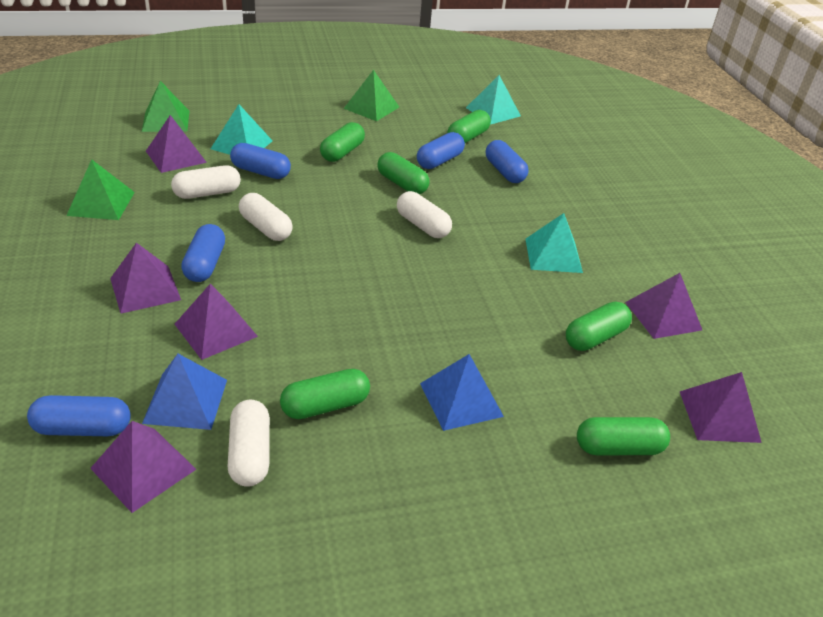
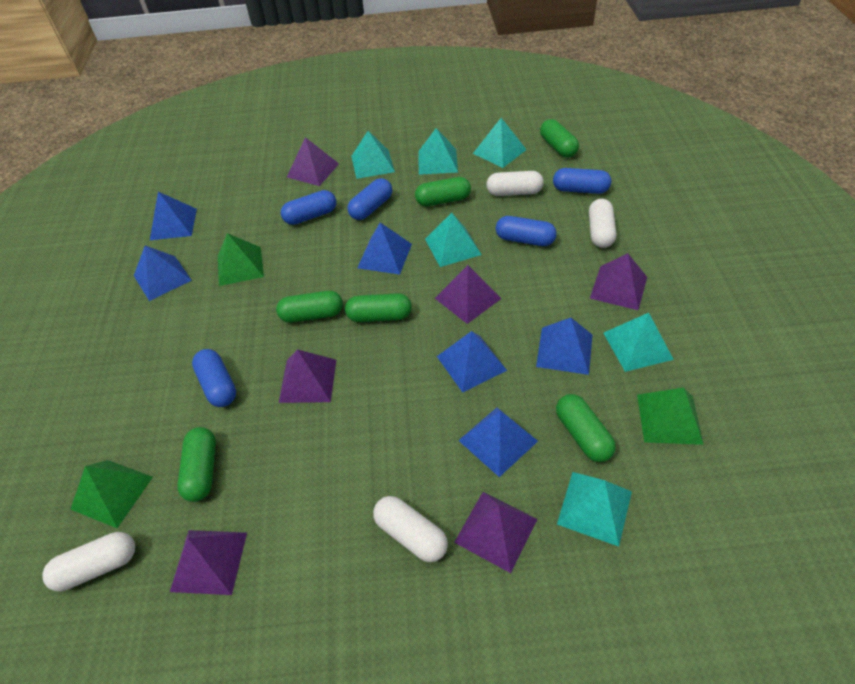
blue pyramid: 2 -> 6
turquoise pyramid: 3 -> 6

